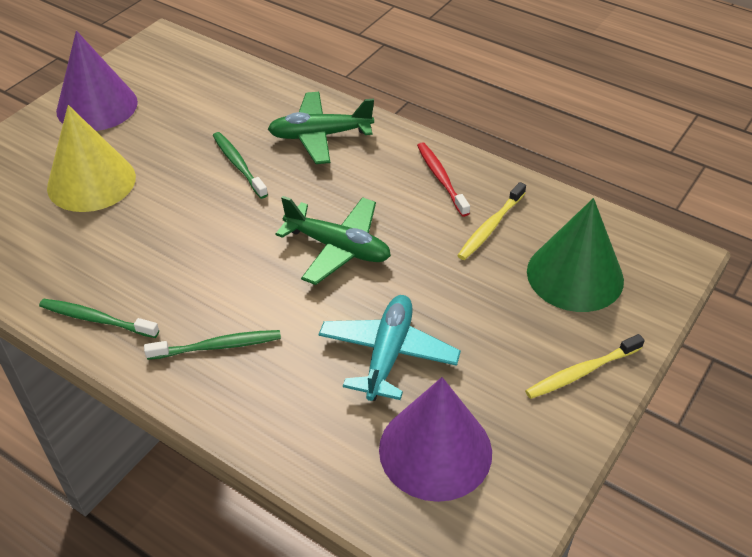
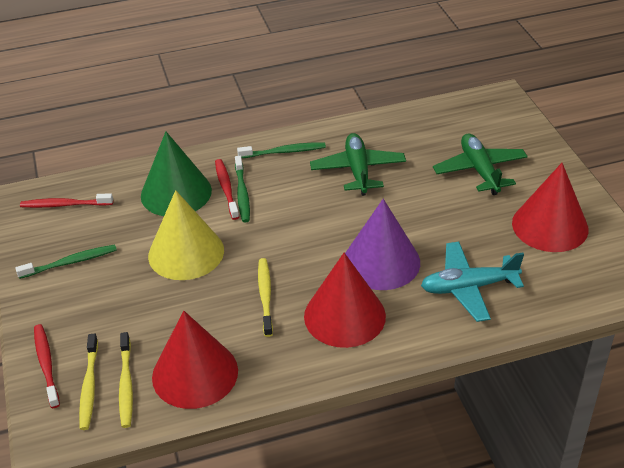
purple cone: 2 -> 1
red cone: 0 -> 3
red toothbrush: 1 -> 3
yellow toothbrush: 2 -> 3

